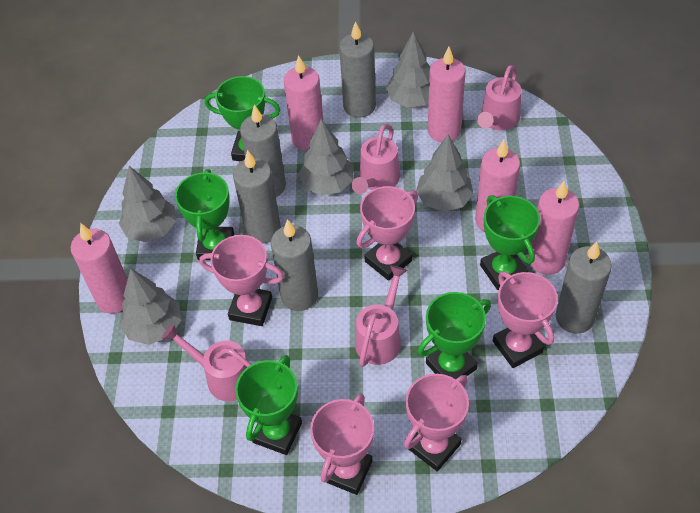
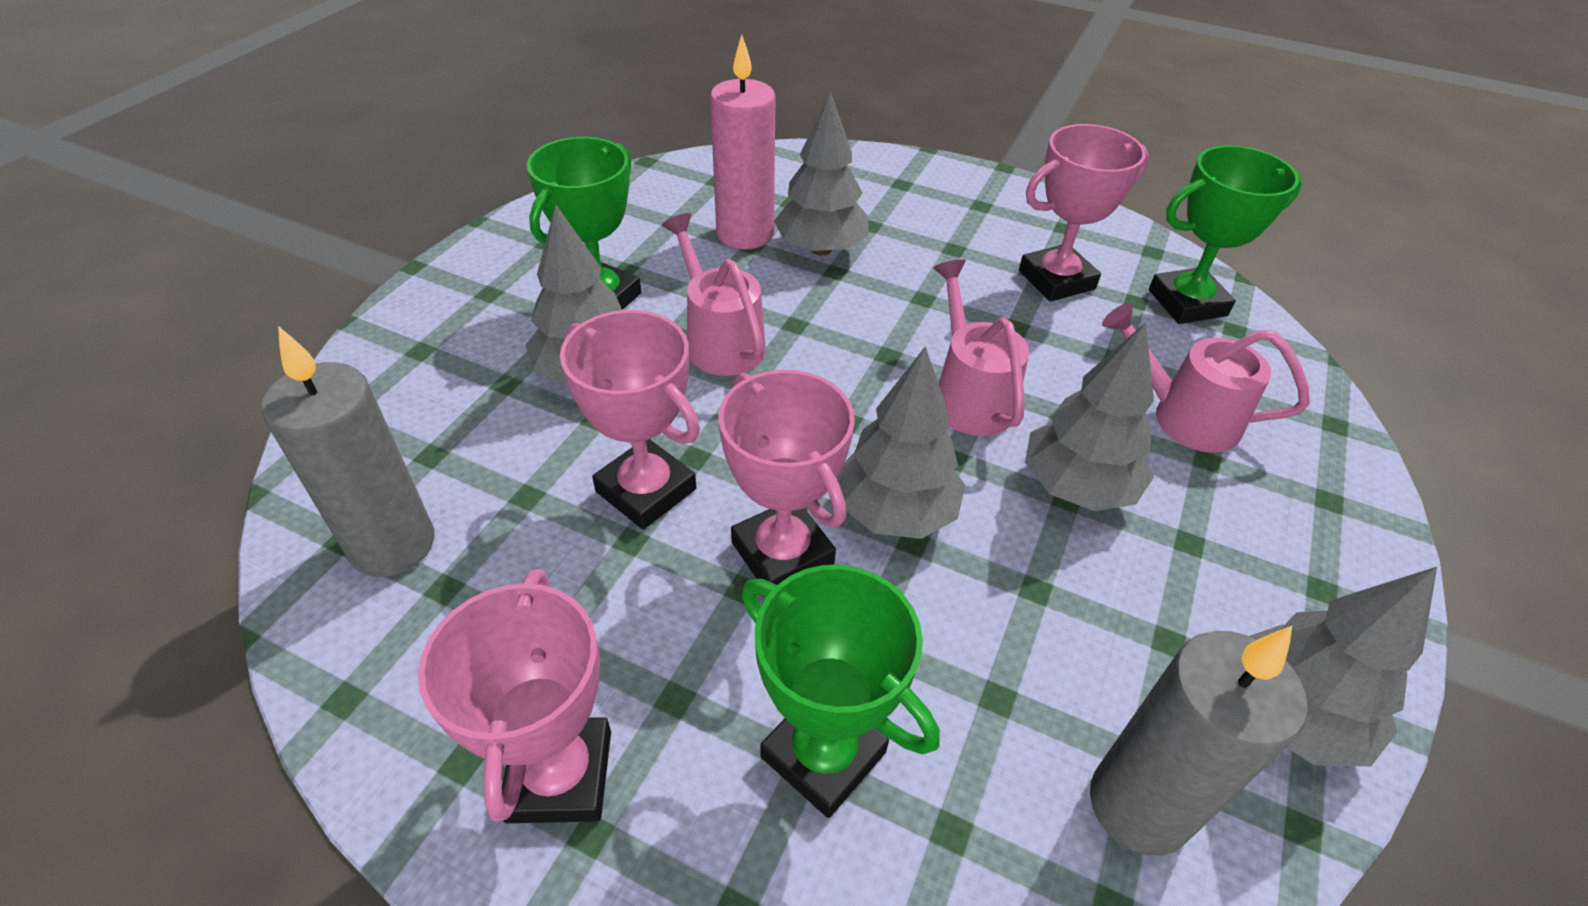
green trophy: 5 -> 3
grey candle: 5 -> 2
pink candle: 5 -> 1
pink trophy: 5 -> 4
pink watering can: 4 -> 3

